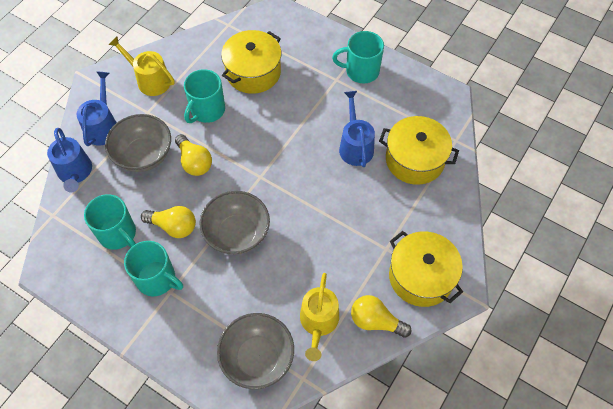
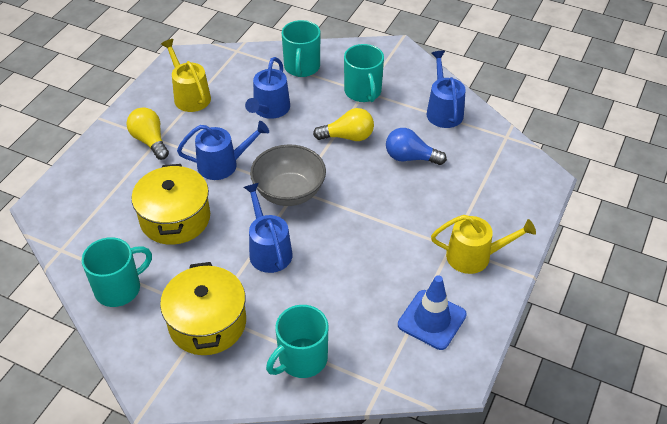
blue light bulb: 0 -> 1
blue traffic cone: 0 -> 1
blue watering can: 3 -> 4
grey bowl: 3 -> 1
yellow light bulb: 3 -> 2
yellow pot: 3 -> 2

